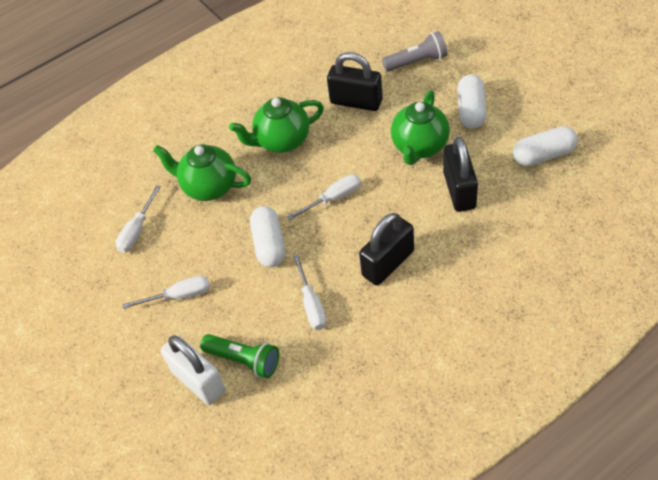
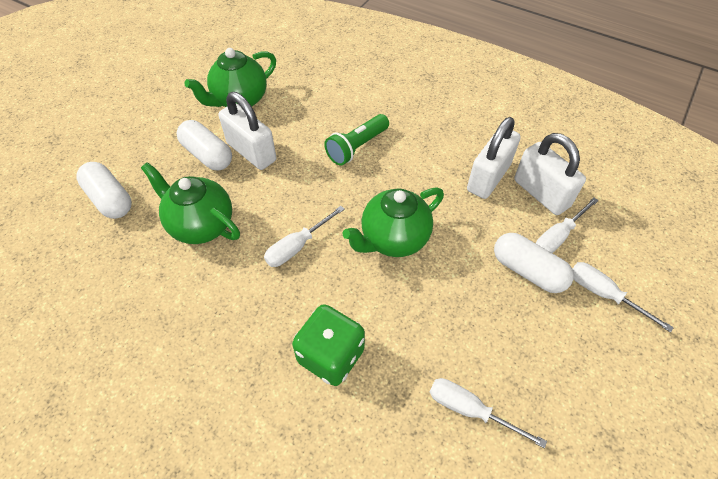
black padlock: 3 -> 0
green dice: 0 -> 1
grey flashlight: 1 -> 0
white padlock: 1 -> 3

